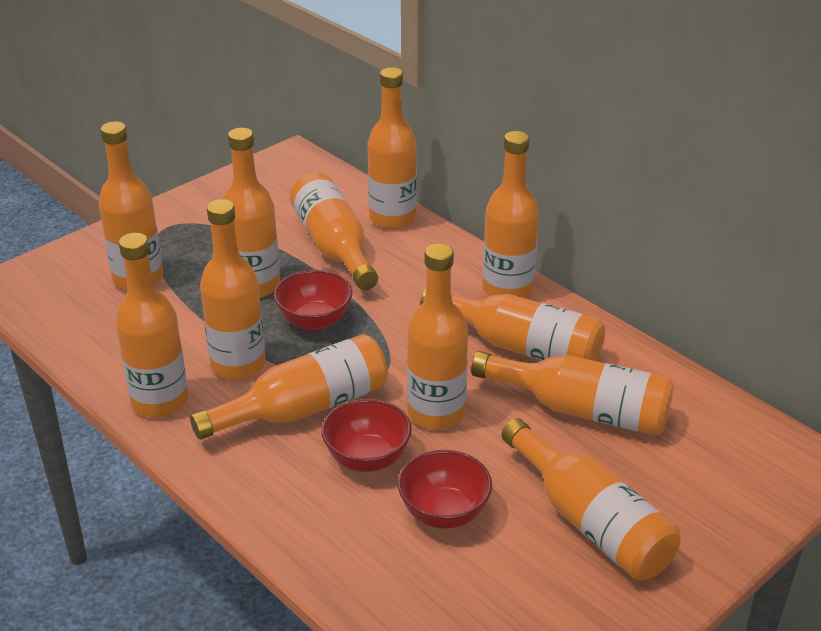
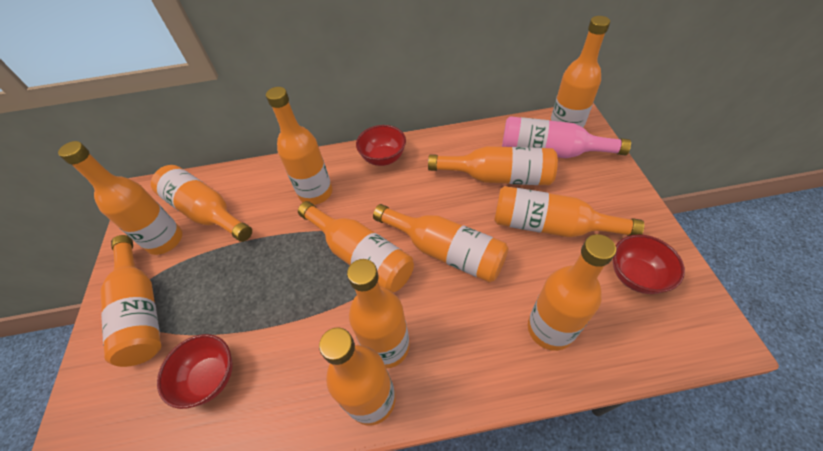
pink bottle: 0 -> 1

